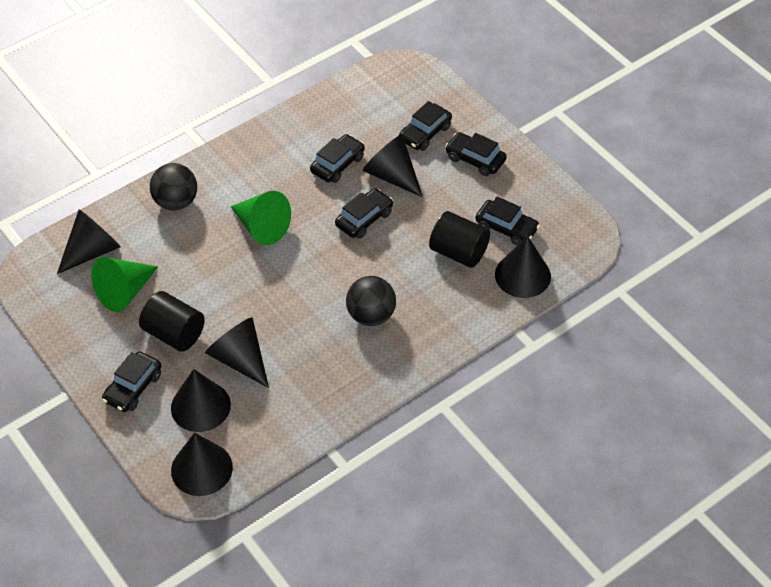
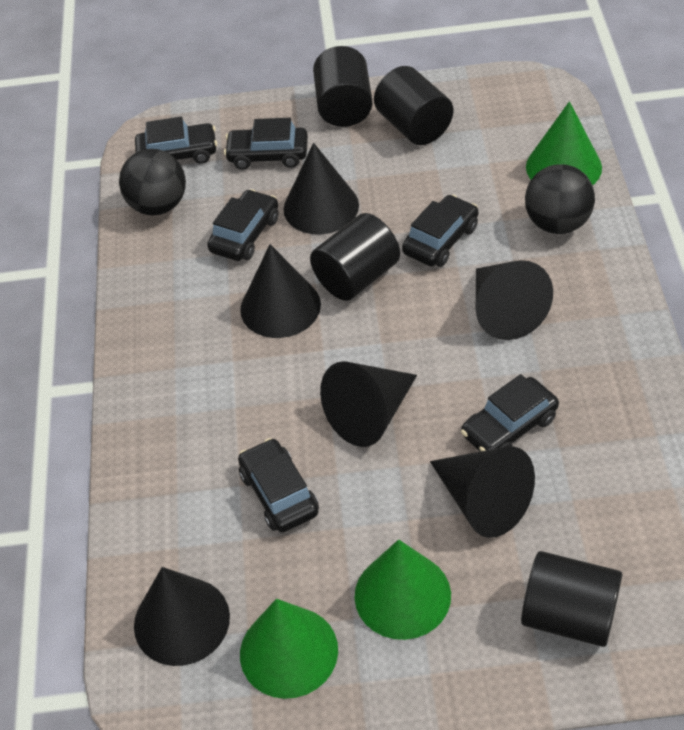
black cylinder: 2 -> 4
green cone: 2 -> 3

